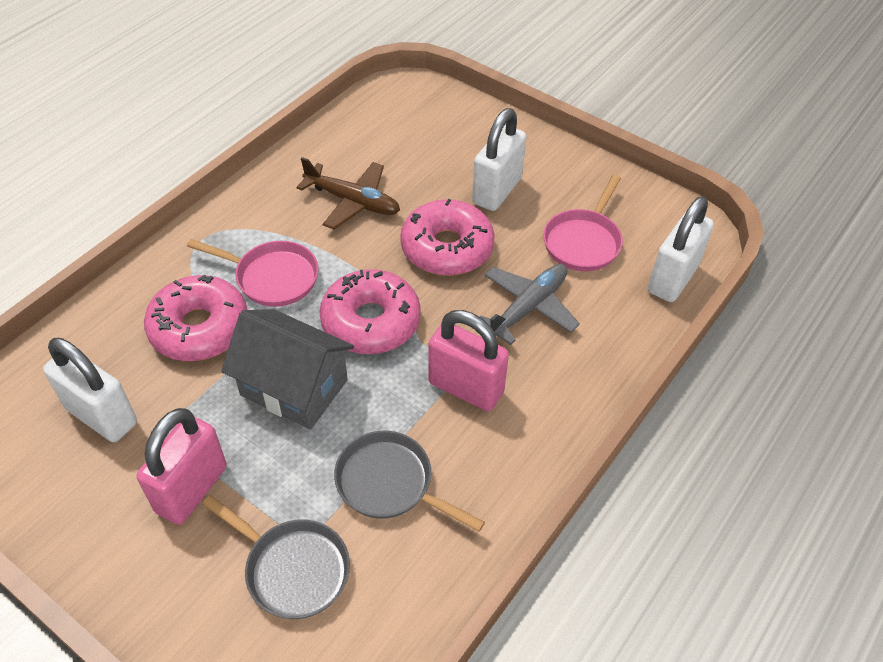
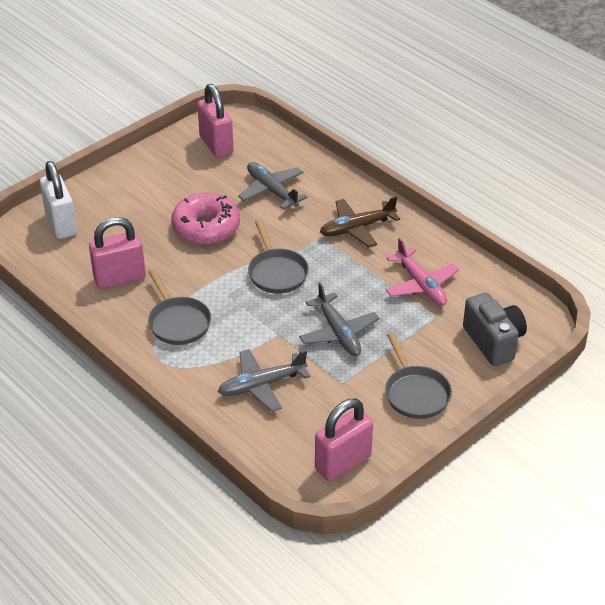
grey camera: 0 -> 1
grey house: 1 -> 0
grey pan: 2 -> 3
grey plane: 1 -> 3
pink donut: 3 -> 1
pink padlock: 2 -> 3
pink pan: 2 -> 0
pink plane: 0 -> 1
white padlock: 3 -> 1

